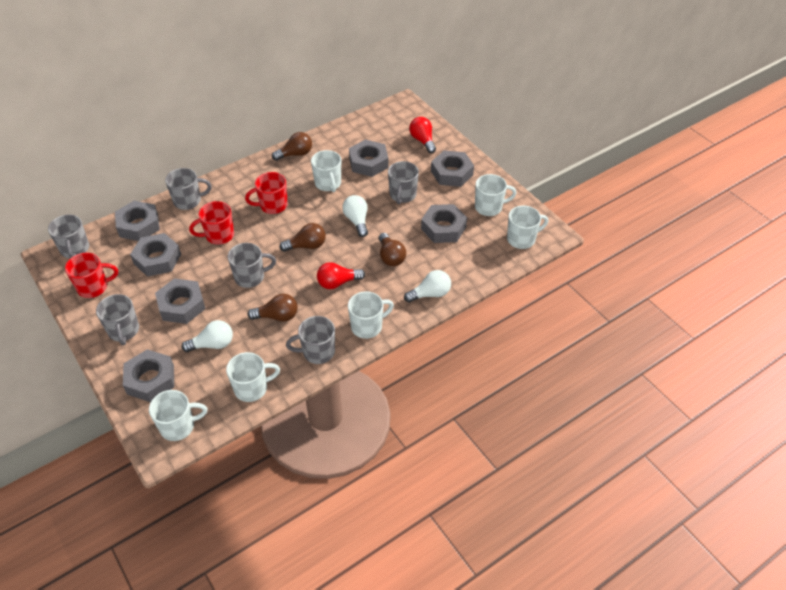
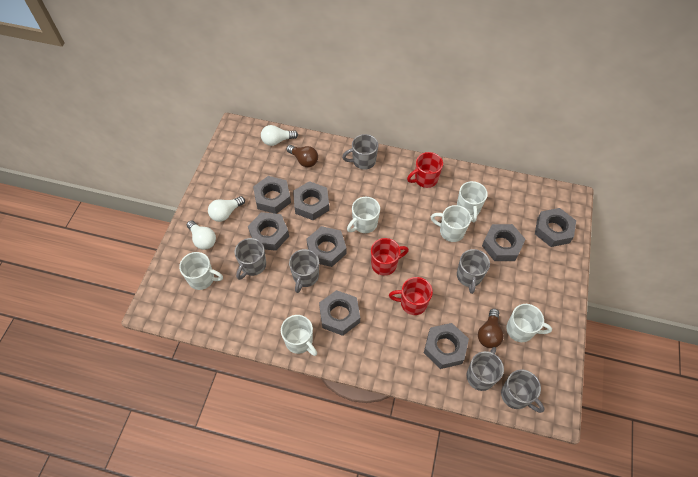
brown light bulb: 4 -> 2
grey nut: 7 -> 8
red light bulb: 2 -> 0

